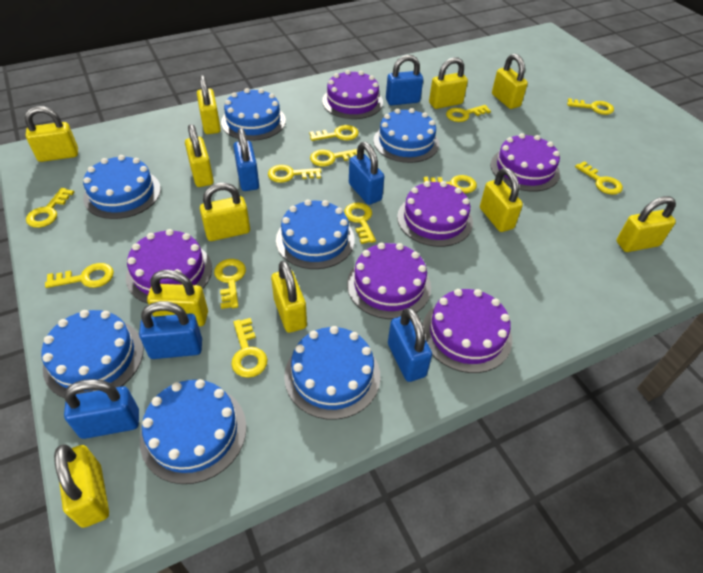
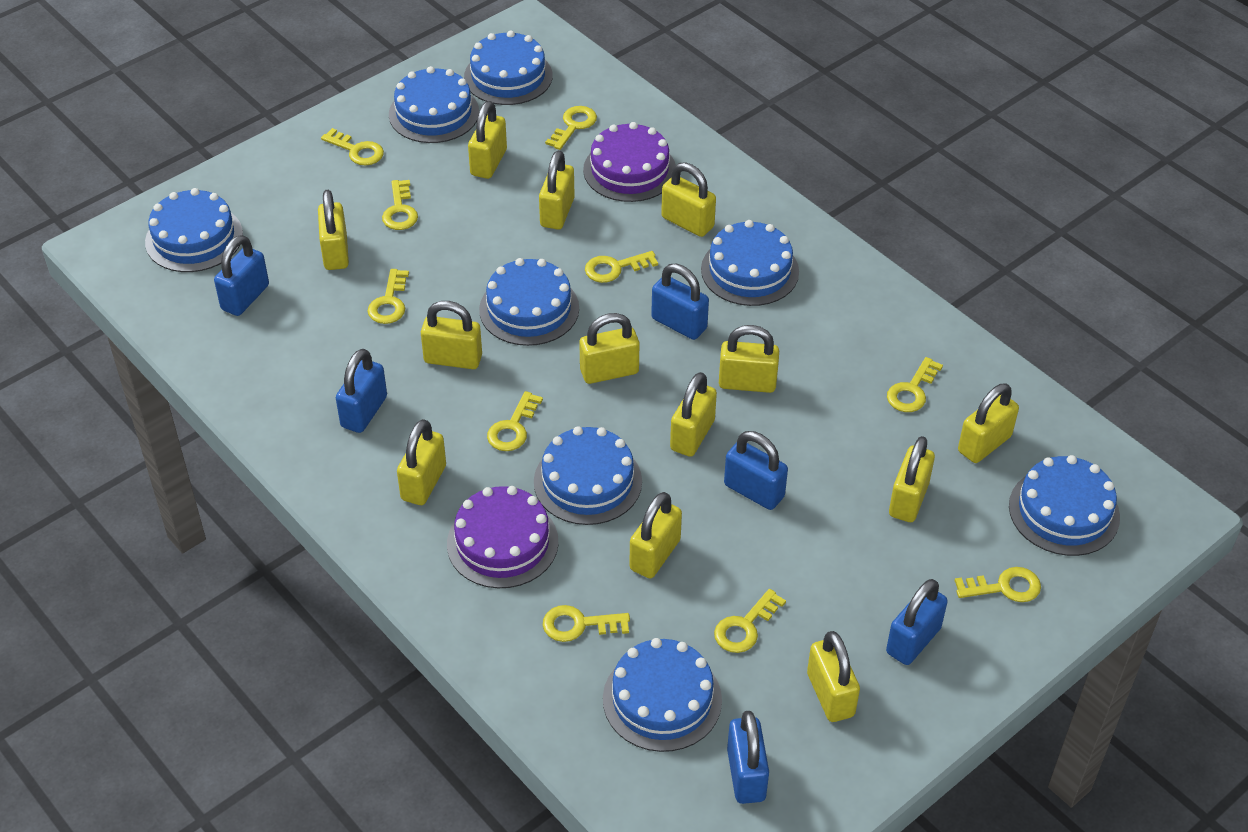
blue cake: 7 -> 8
purple cake: 6 -> 2
yellow key: 12 -> 10
yellow padlock: 11 -> 13

